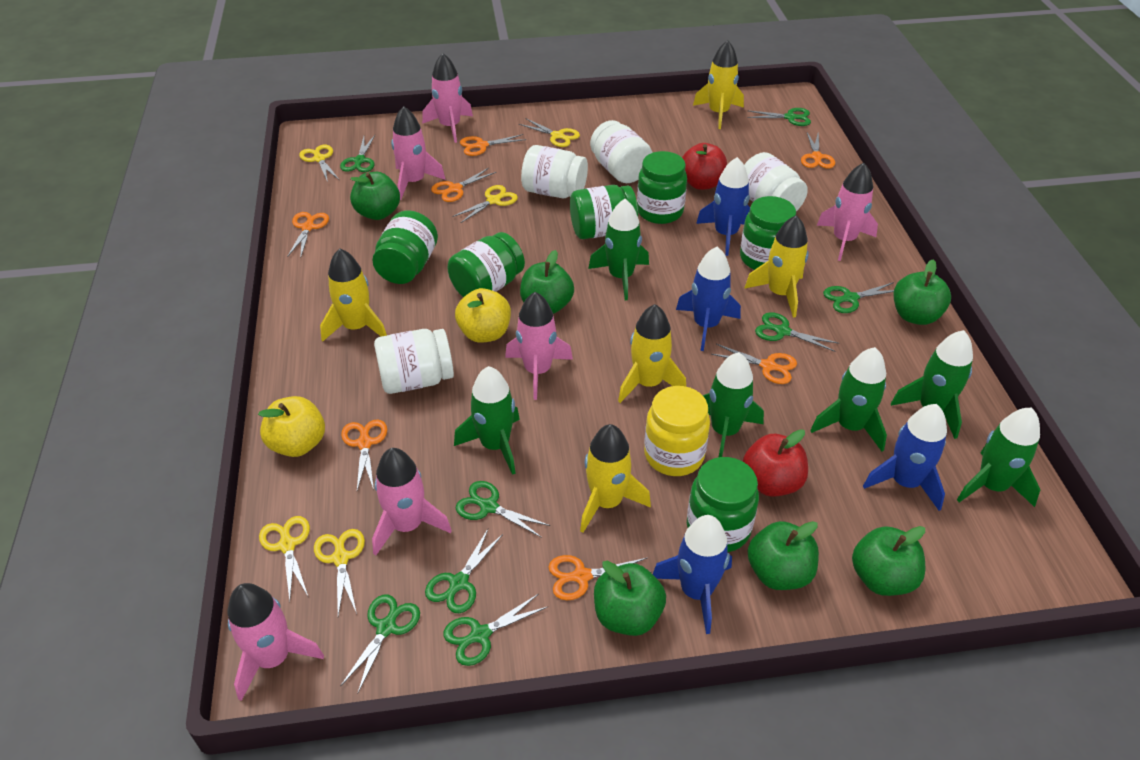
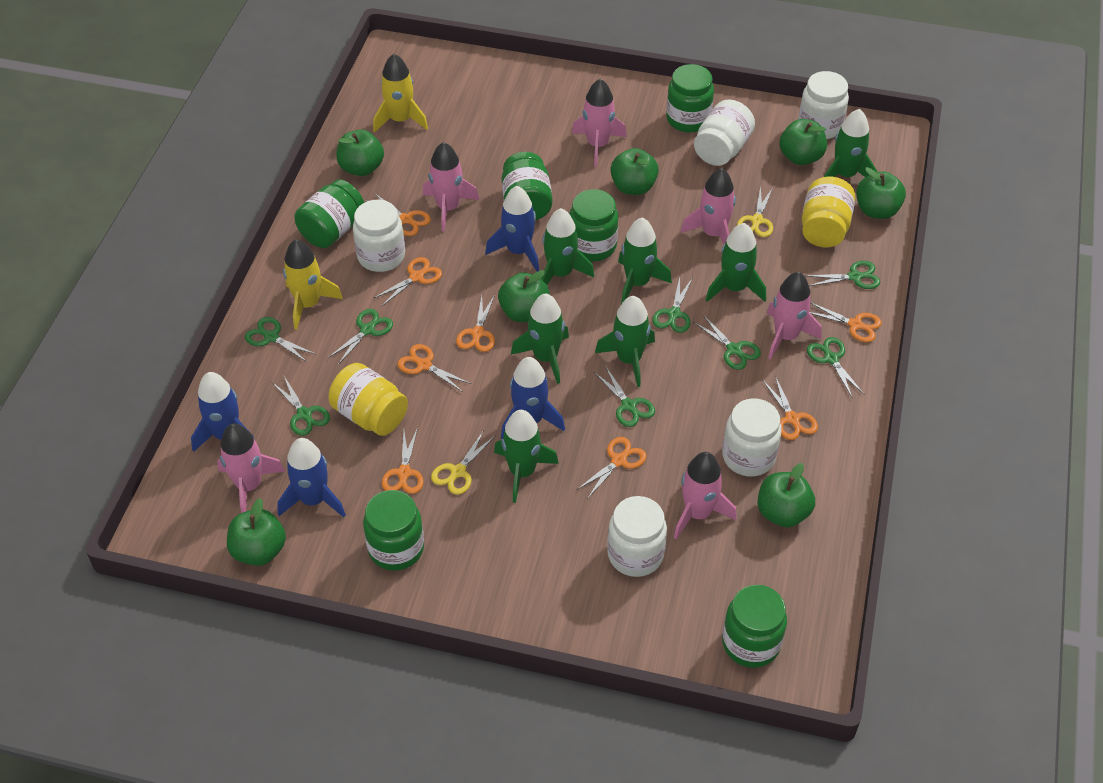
green apple: 6 -> 7
green rocket: 6 -> 7
orange scissors: 7 -> 8
red apple: 2 -> 0
white jar: 4 -> 5
yellow apple: 2 -> 0
yellow jar: 1 -> 2
yellow rocket: 5 -> 2
yellow scissors: 5 -> 2

